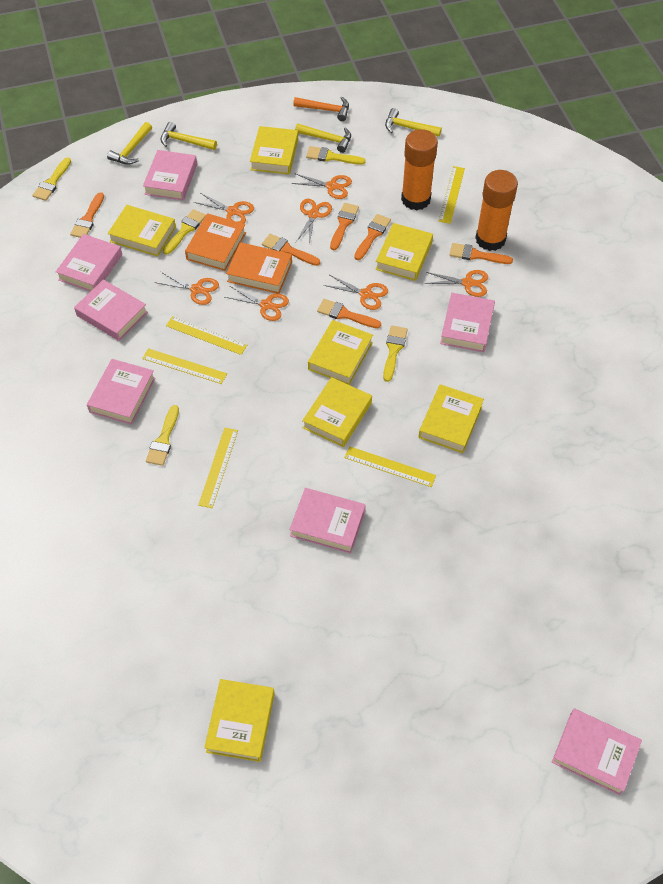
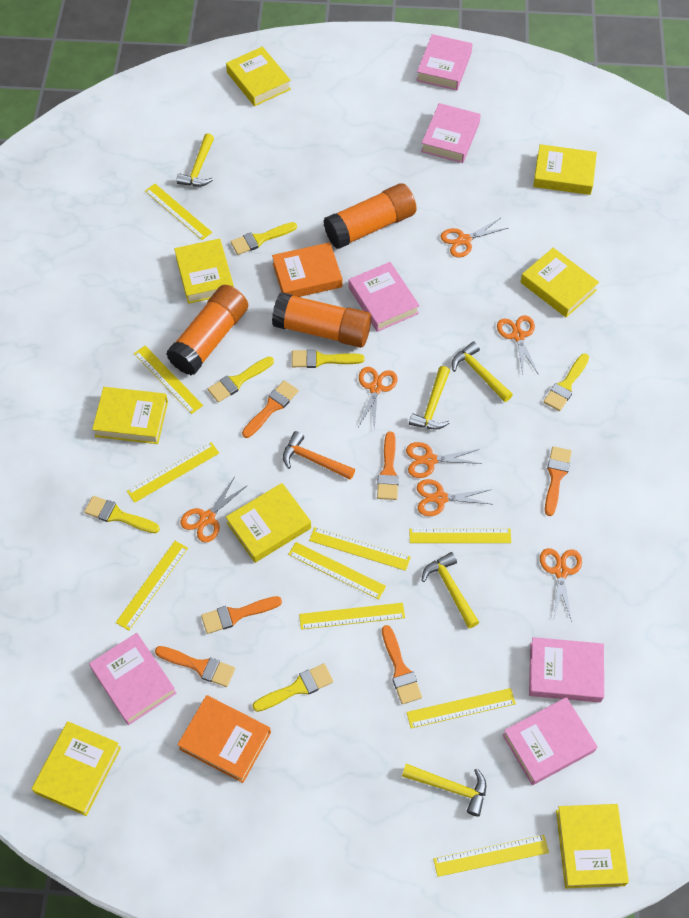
orange glue stick: 2 -> 3
pink book: 7 -> 6
yellow book: 7 -> 8
yellow brush: 5 -> 6
yellow hammer: 4 -> 5
yellow ruler: 5 -> 10

